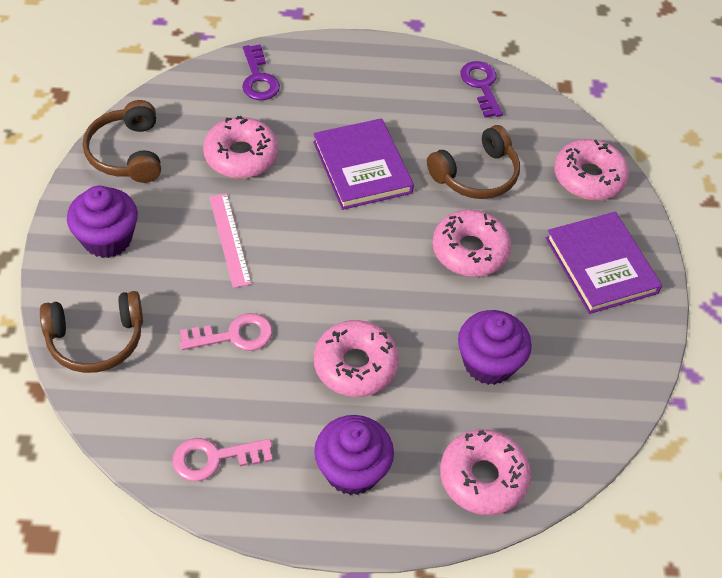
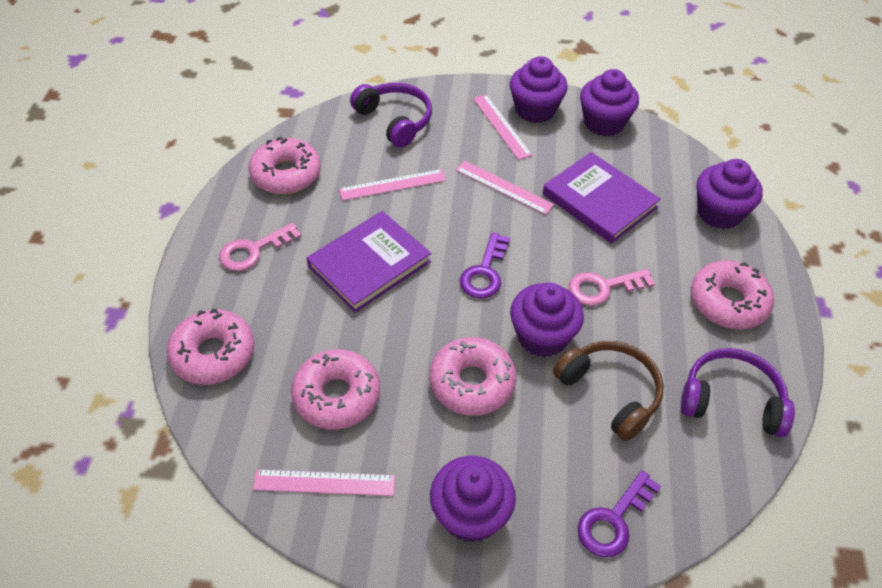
brown headphones: 3 -> 1
pink ruler: 1 -> 4
purple cupcake: 3 -> 5
purple headphones: 0 -> 2

